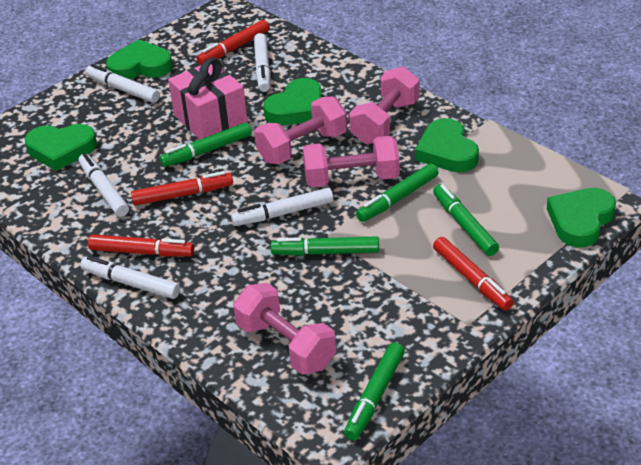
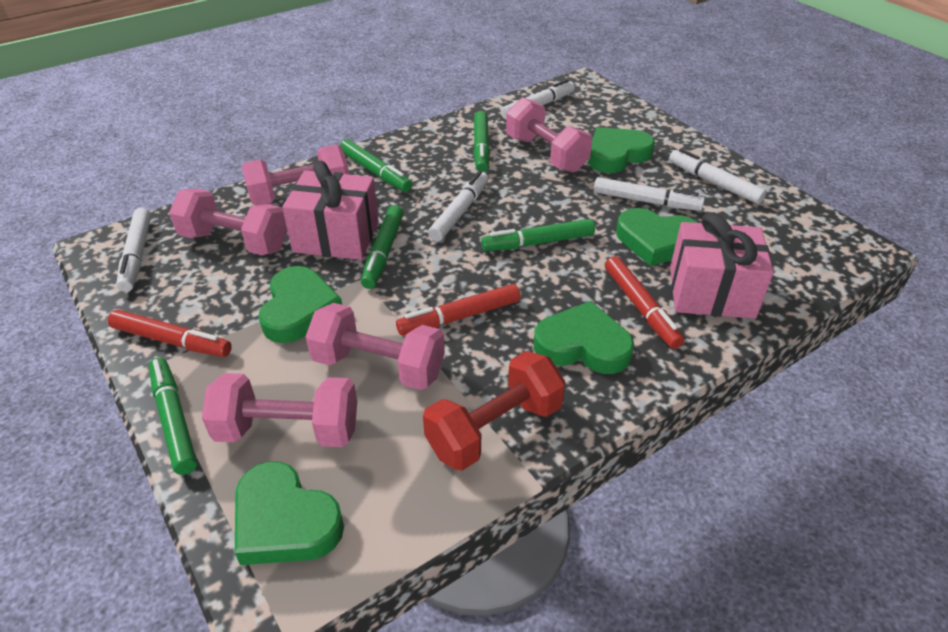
pink dumbbell: 4 -> 5
pink gift: 1 -> 2
red dumbbell: 0 -> 1
red marker: 4 -> 3

